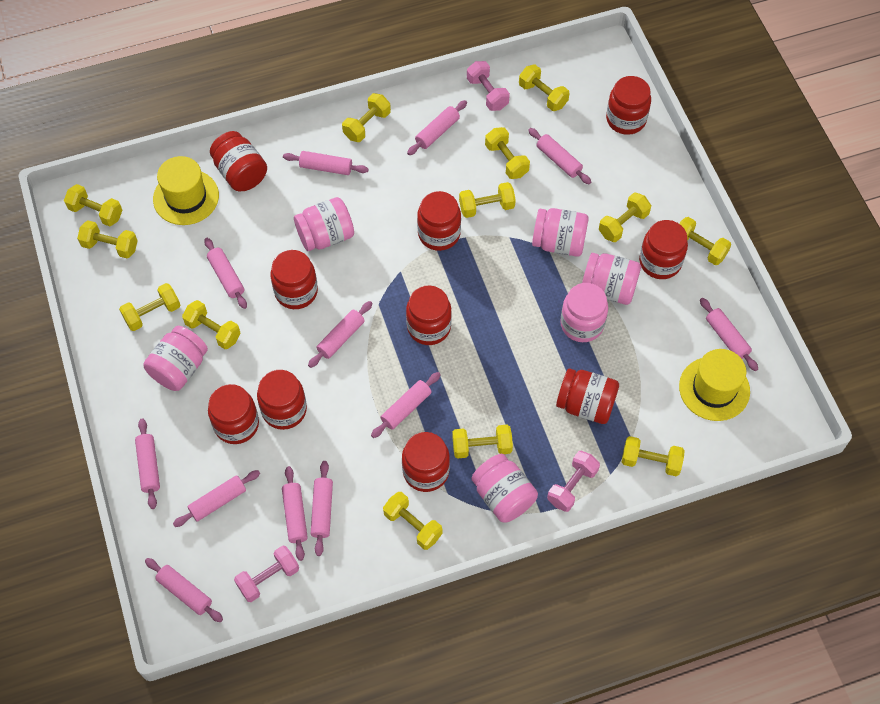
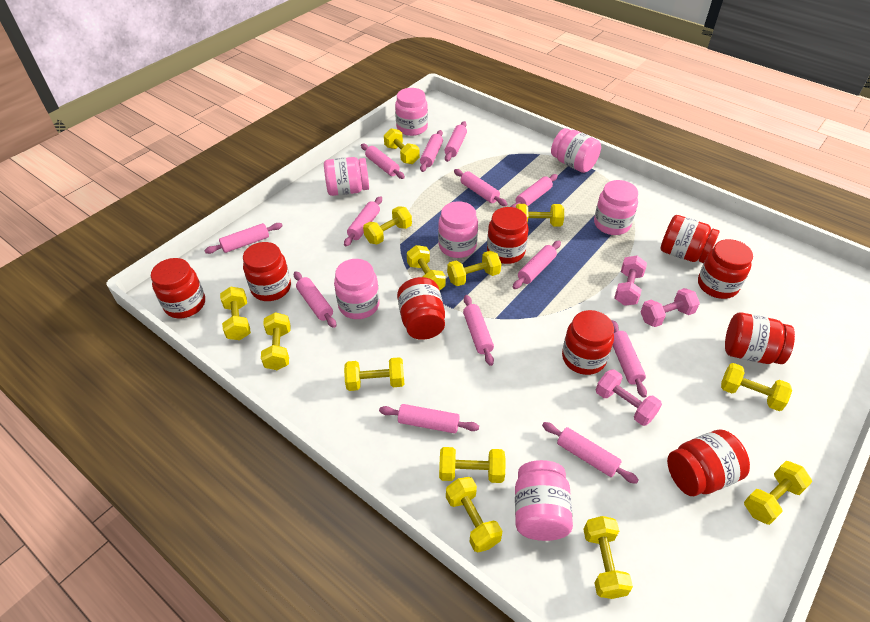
pink jar: 6 -> 7
pink rolling pin: 12 -> 13
red jar: 10 -> 9
yellow hat: 2 -> 0

